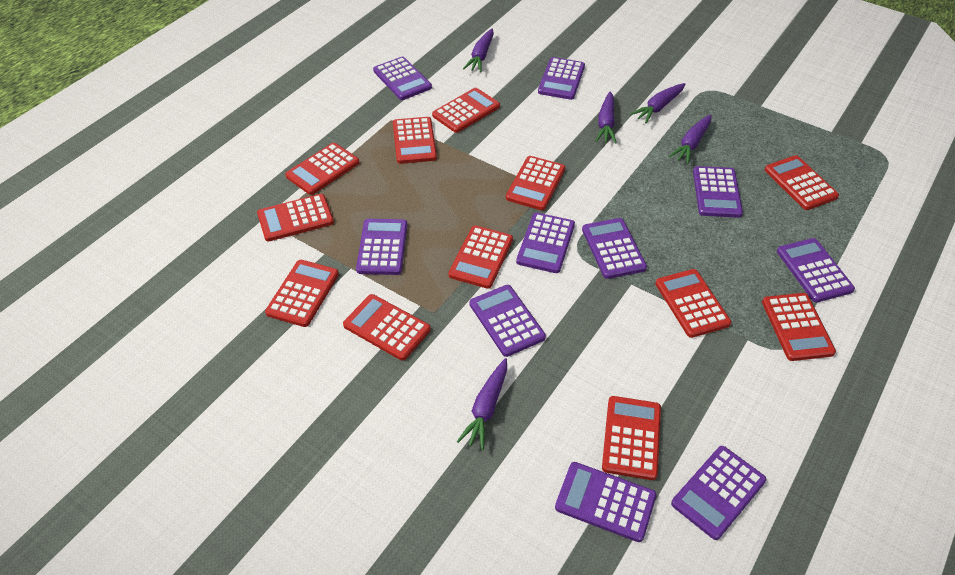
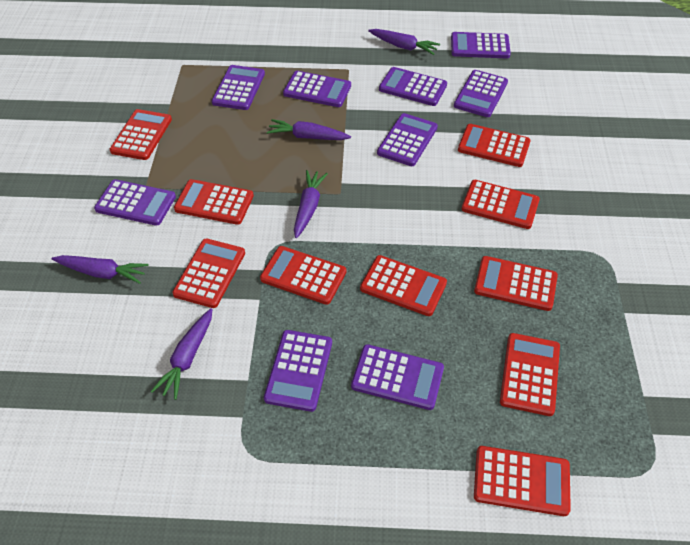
purple calculator: 10 -> 9
red calculator: 12 -> 10

